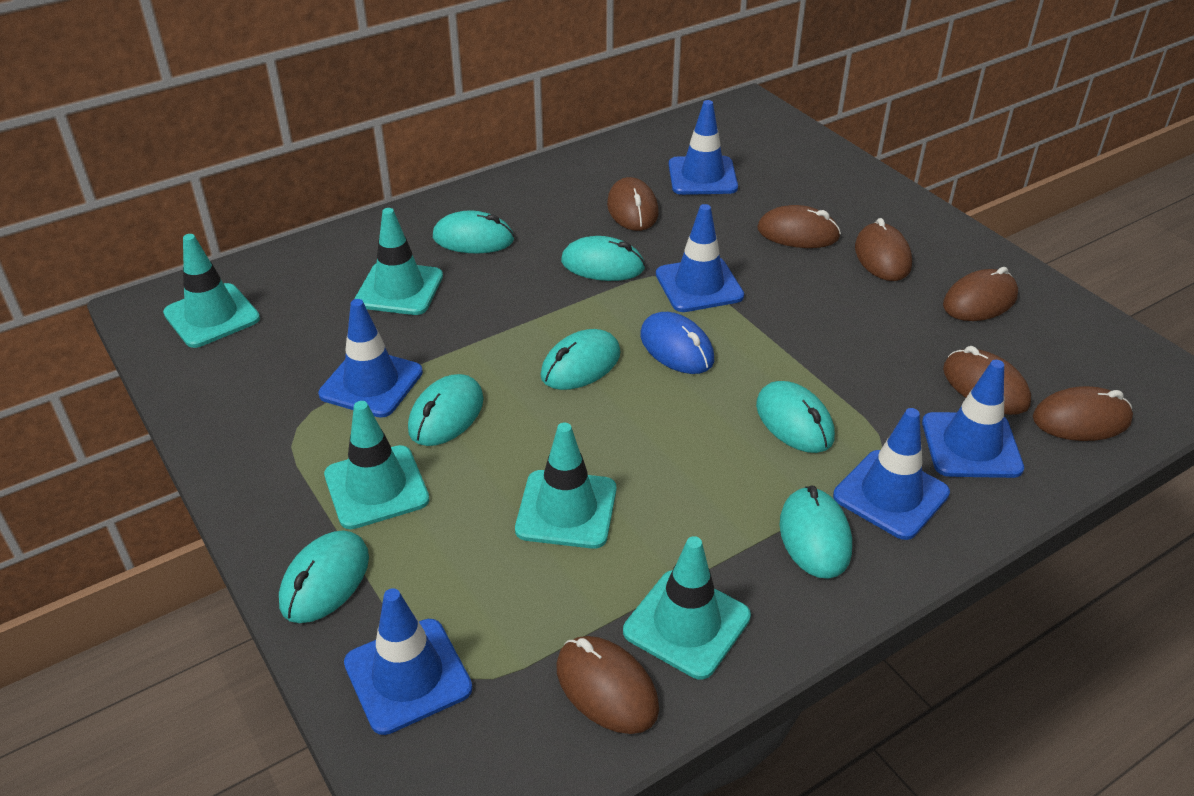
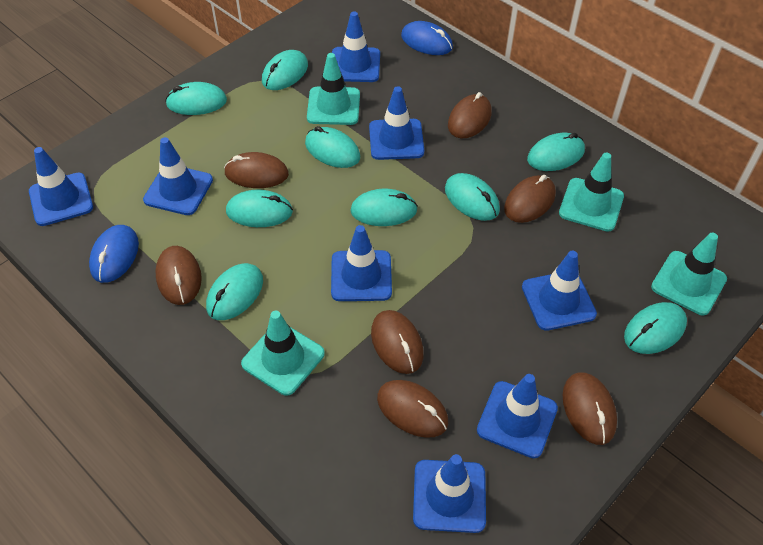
blue mouse: 1 -> 2
blue traffic cone: 6 -> 8
turquoise mouse: 7 -> 9
turquoise traffic cone: 5 -> 4

